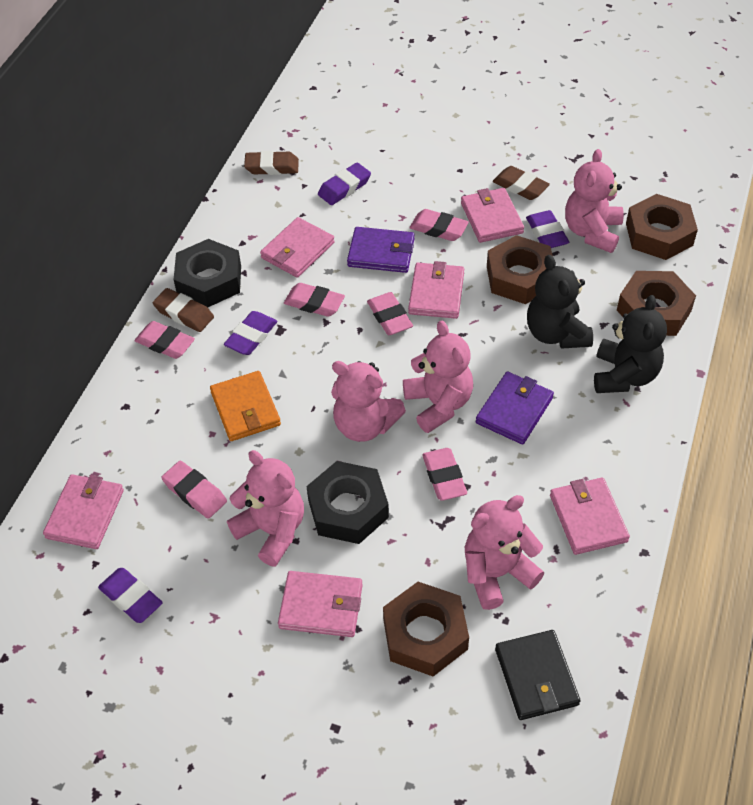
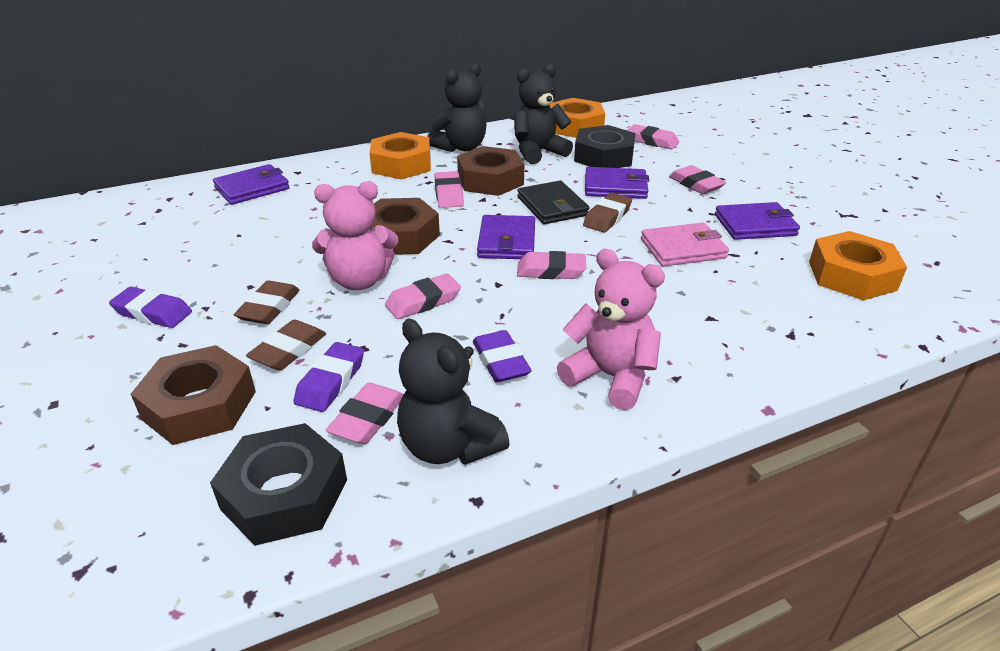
black teddy bear: 2 -> 3
brown nut: 4 -> 3
orange nut: 0 -> 3
orange wallet: 1 -> 0
pink teddy bear: 5 -> 2
pink wallet: 6 -> 1
purple eraser: 4 -> 3
purple wallet: 2 -> 4

